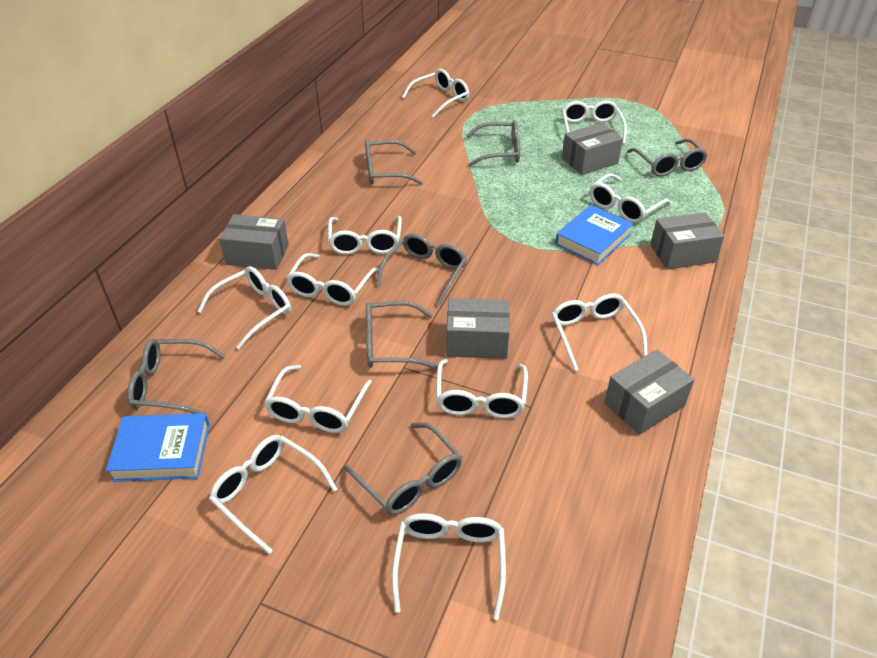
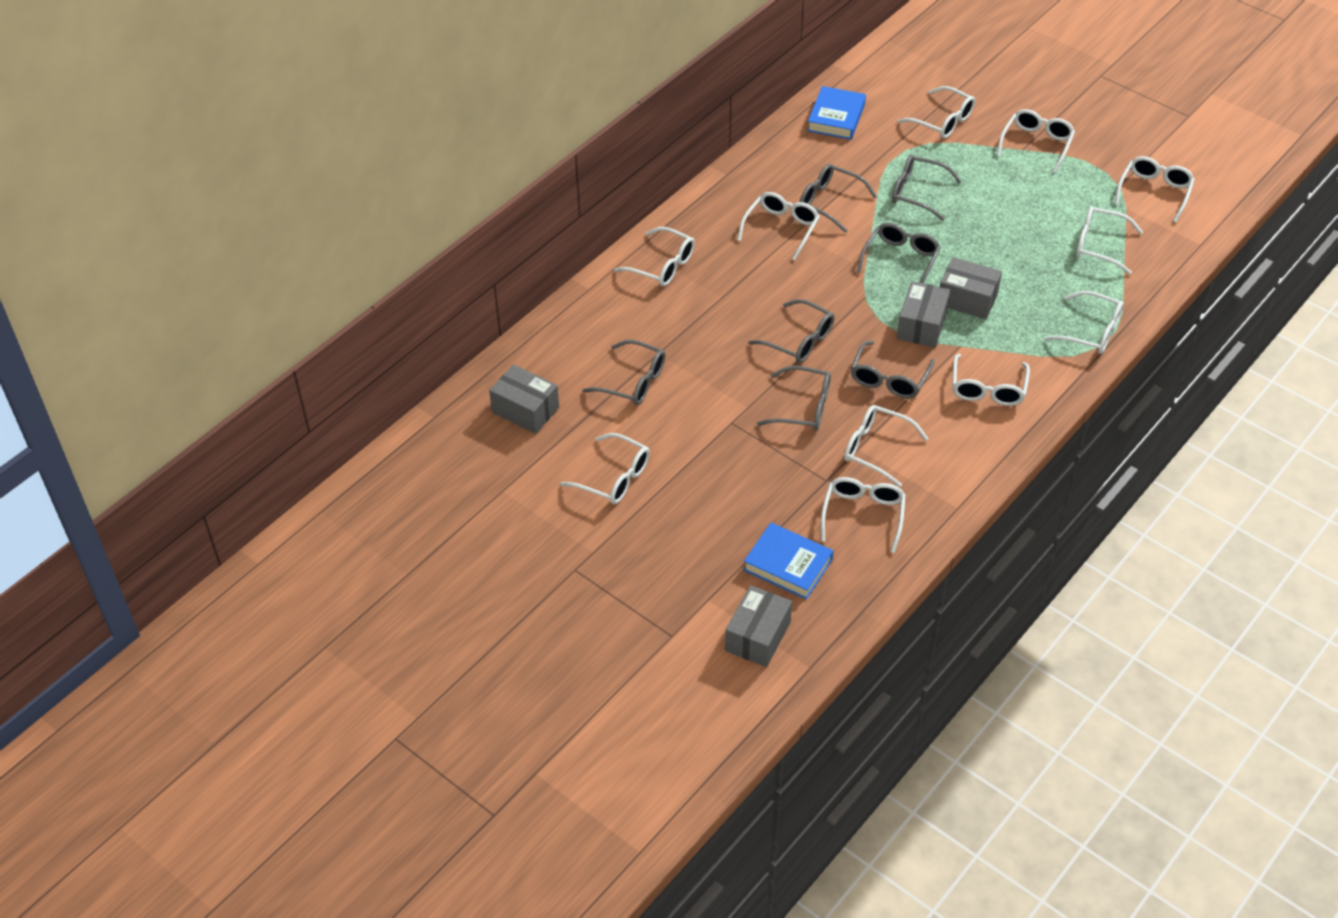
grey box: 5 -> 4

